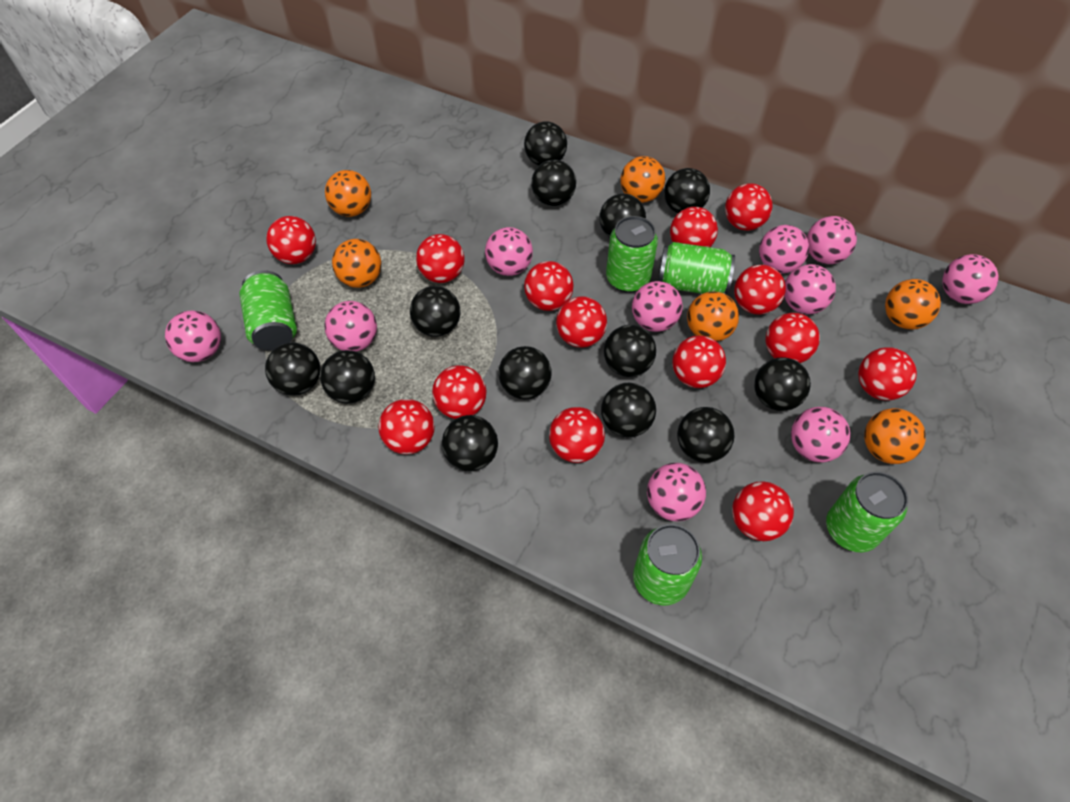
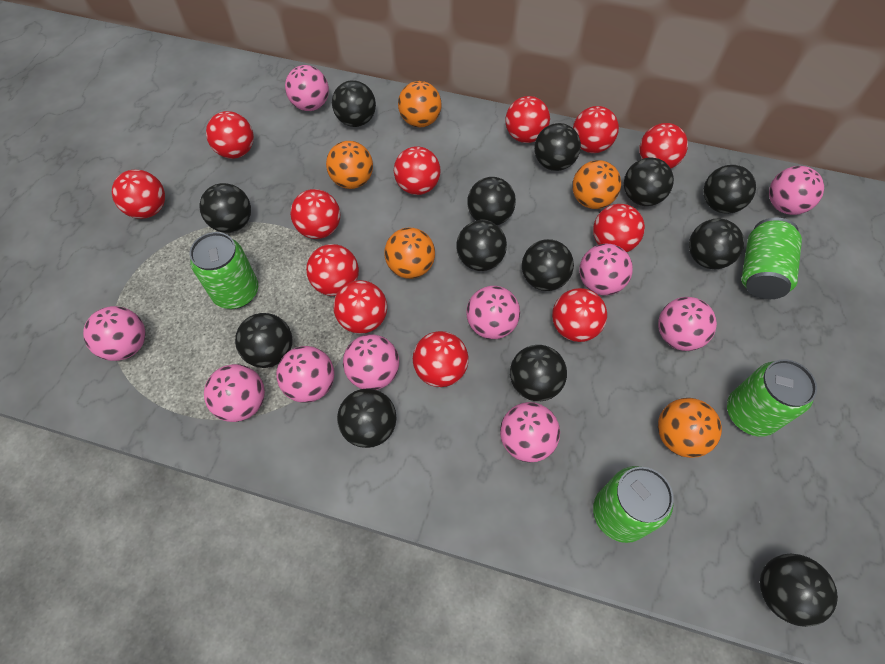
green can: 5 -> 4
orange ball: 6 -> 5
red ball: 14 -> 12

